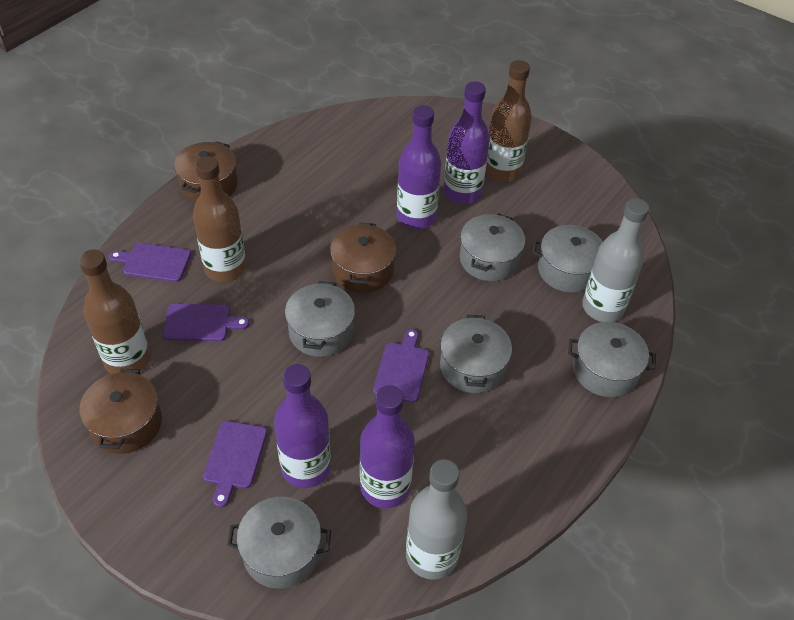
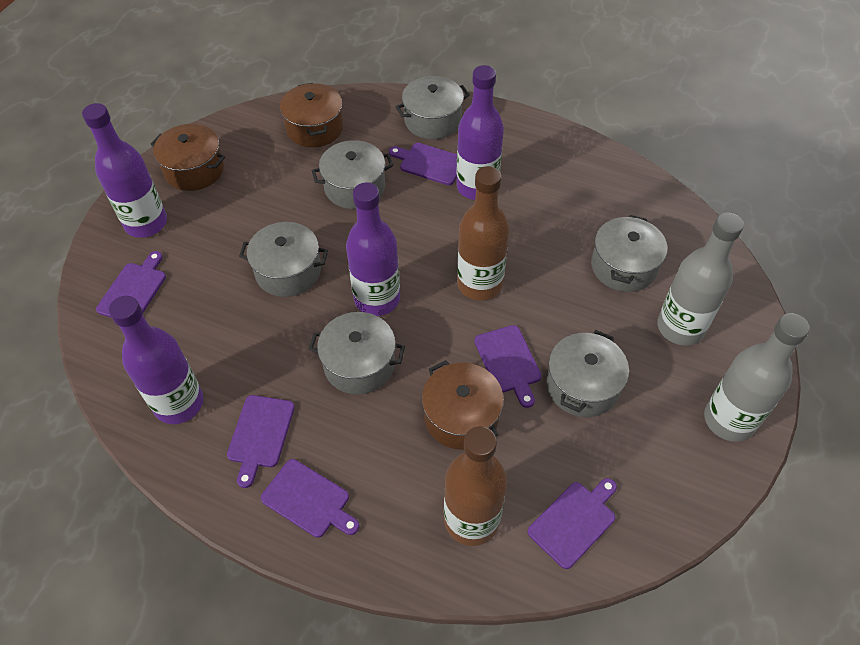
brown bottle: 3 -> 2
purple cutting board: 4 -> 6

